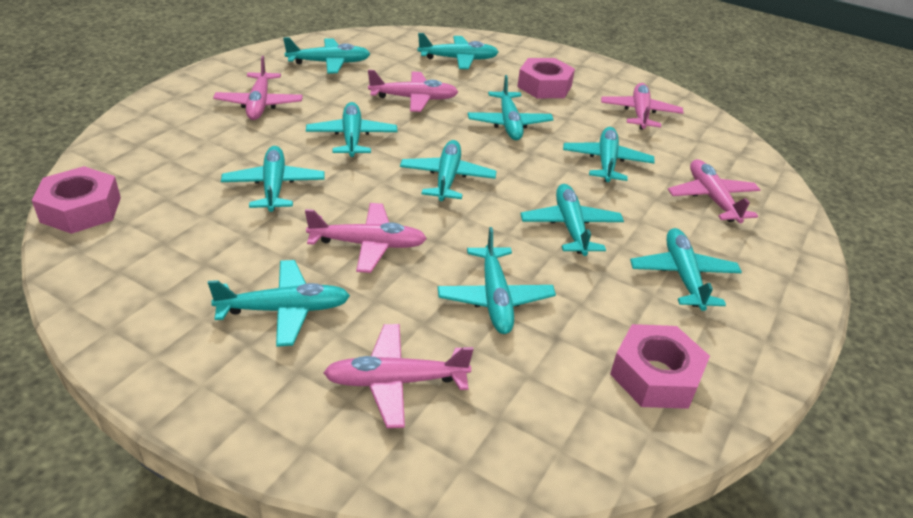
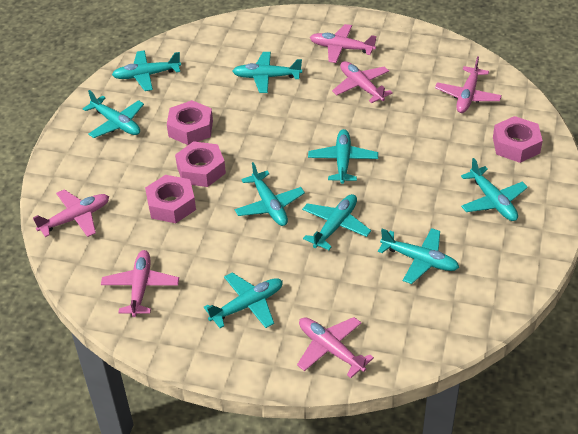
pink nut: 3 -> 4
turquoise plane: 11 -> 9

